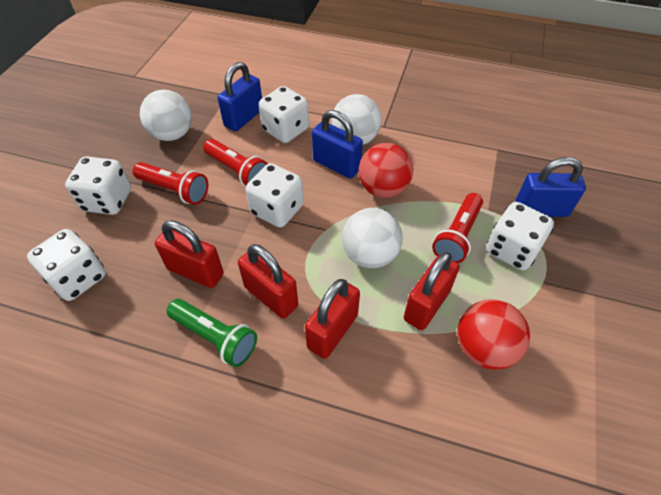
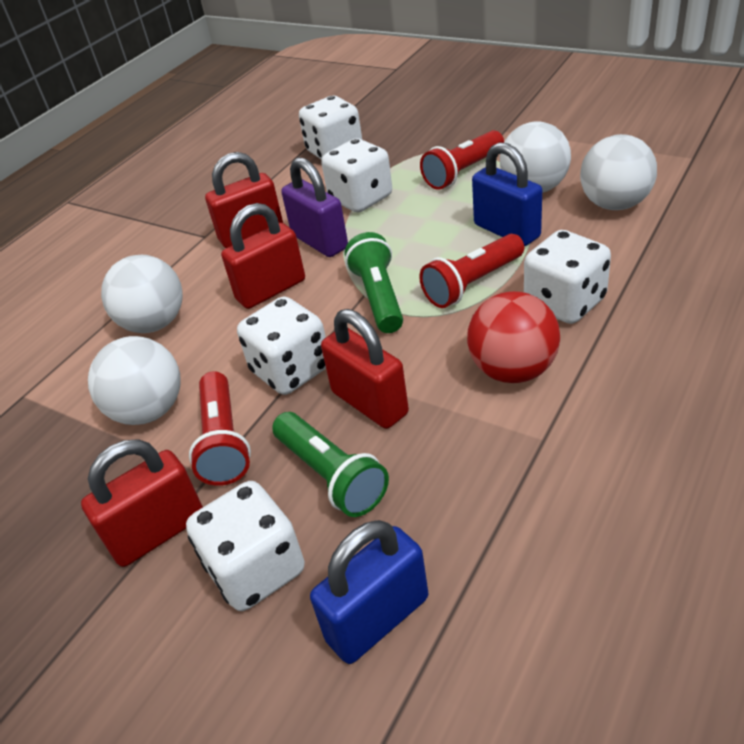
blue padlock: 3 -> 2
green flashlight: 1 -> 2
purple padlock: 0 -> 1
red ball: 2 -> 1
white ball: 3 -> 4

